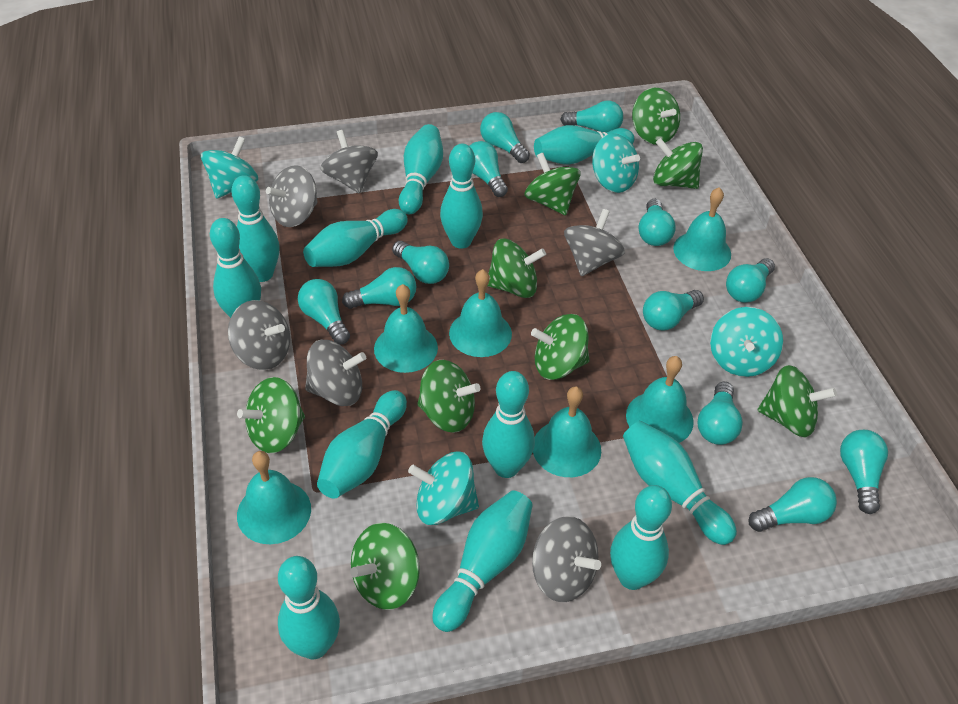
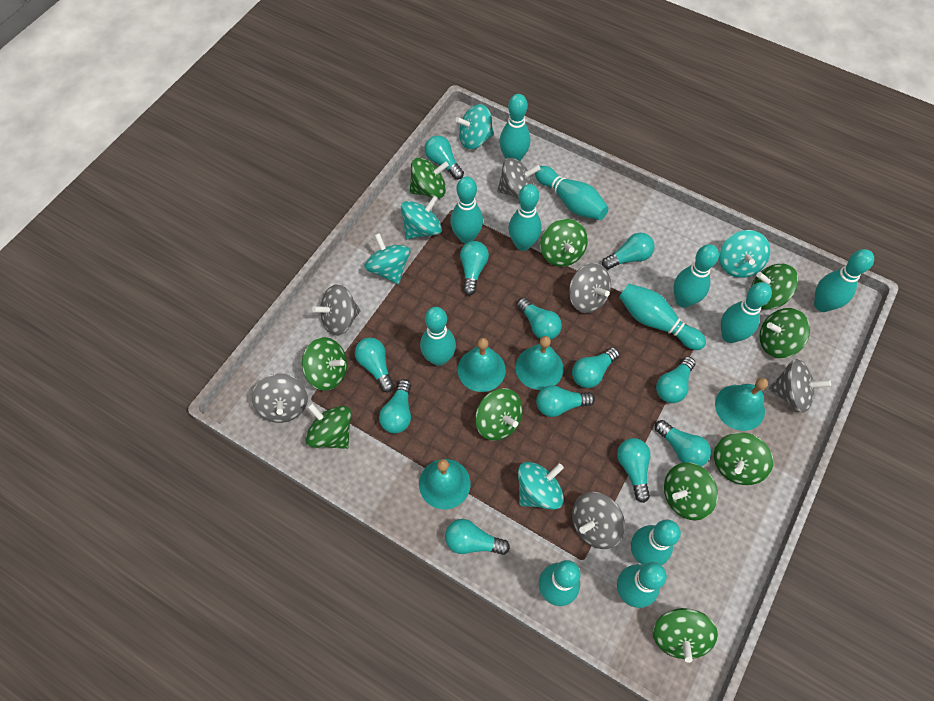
green spinning top: 9 -> 10
turquoise bell: 6 -> 4
turquoise spinning top: 4 -> 5

